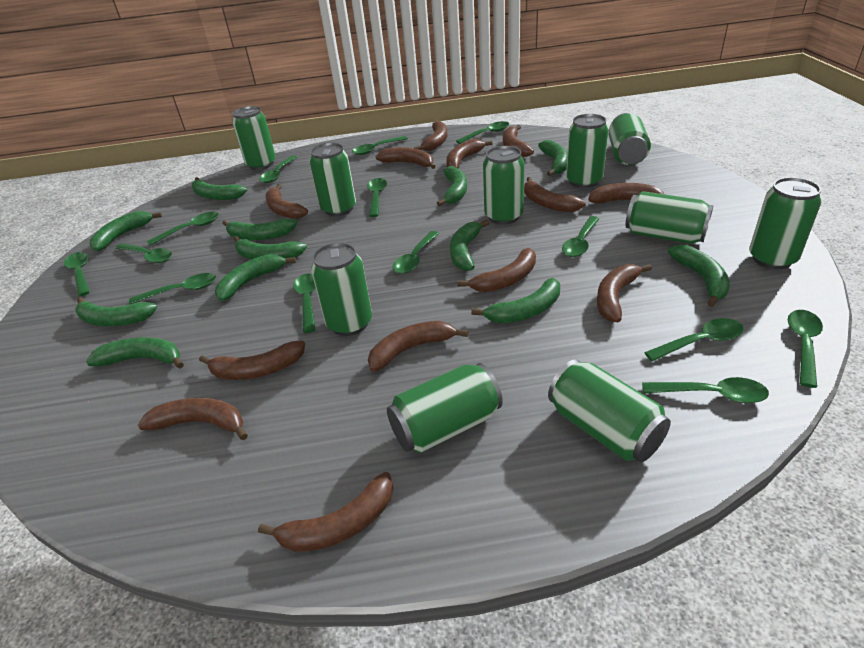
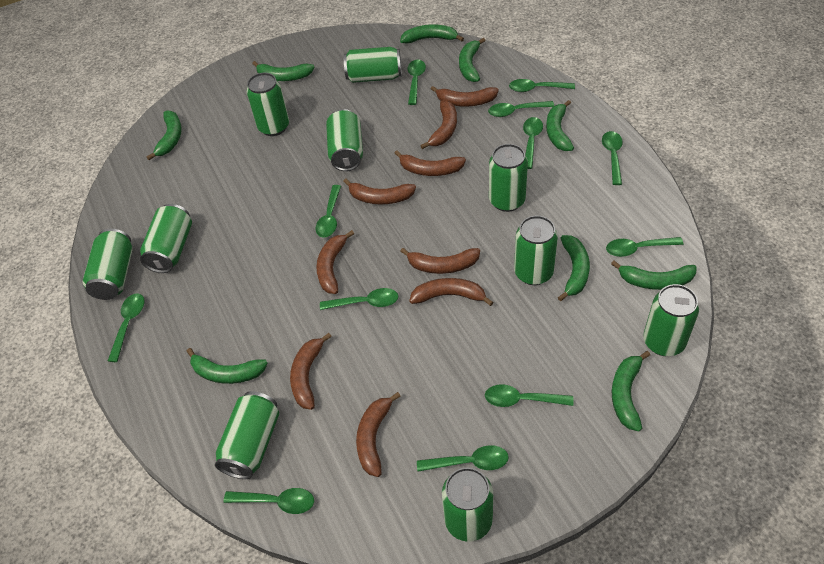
brown banana: 13 -> 9
green banana: 12 -> 9
green spoon: 14 -> 12

